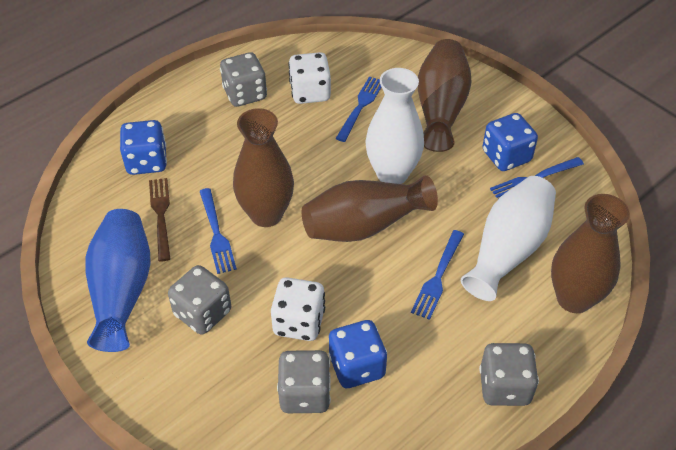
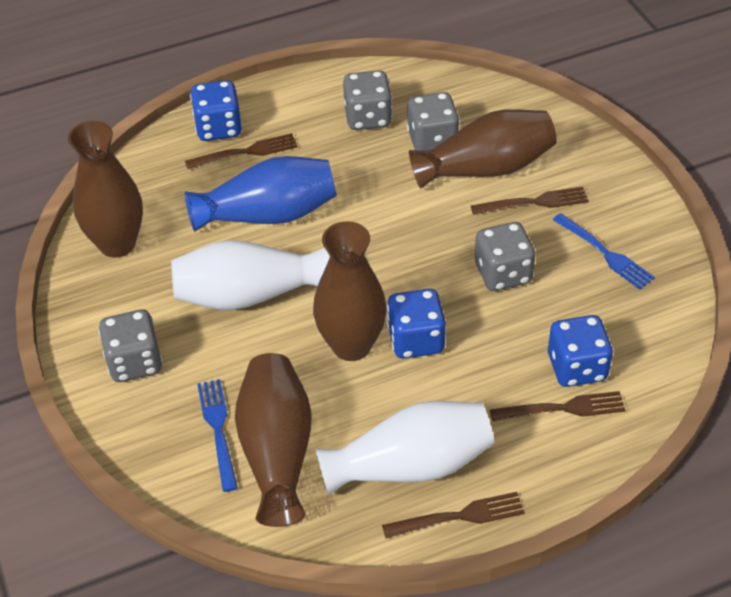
blue fork: 4 -> 2
brown fork: 1 -> 4
white dice: 2 -> 0

